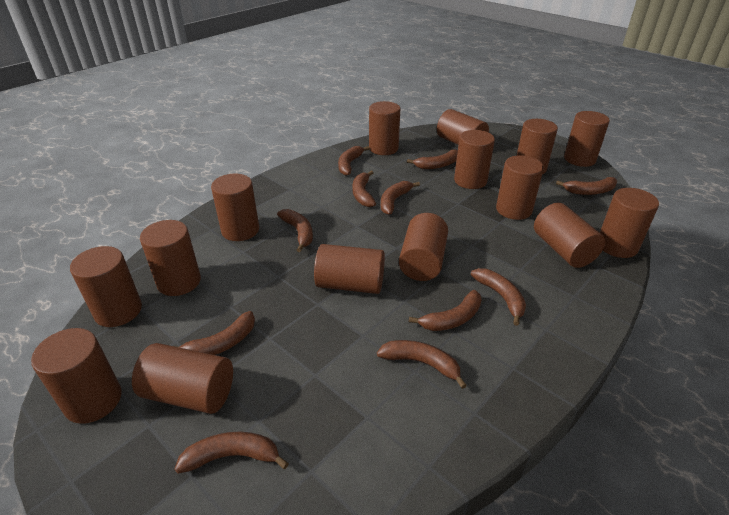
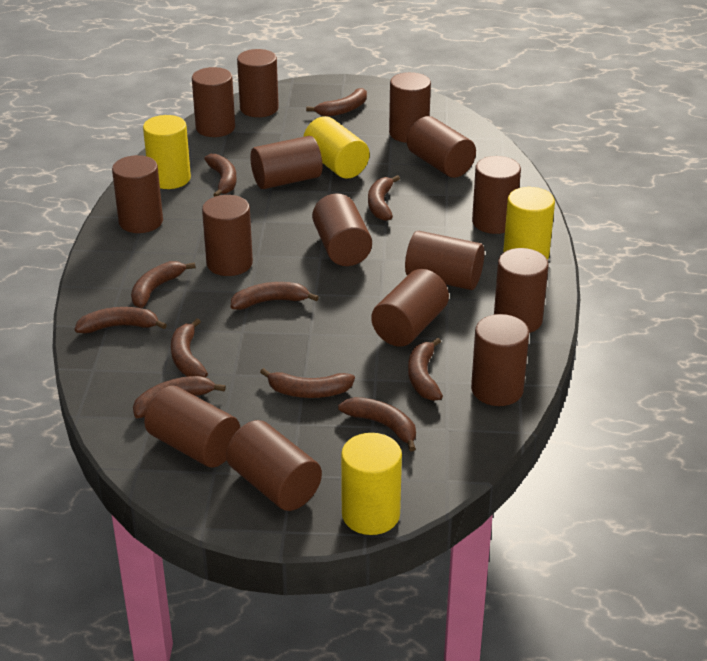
yellow cylinder: 0 -> 4

